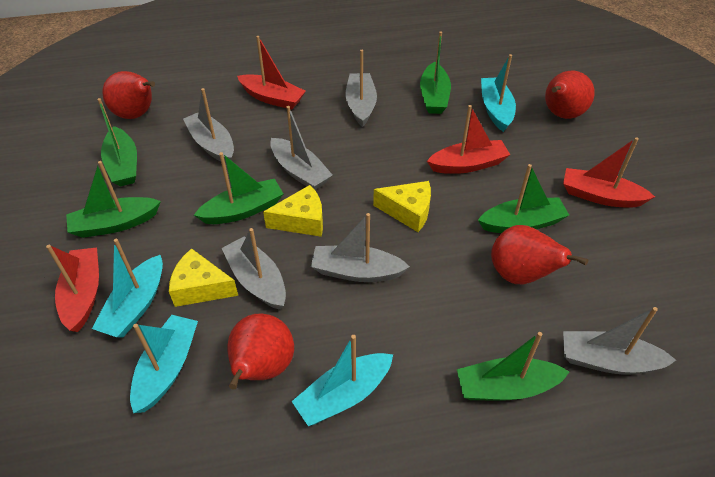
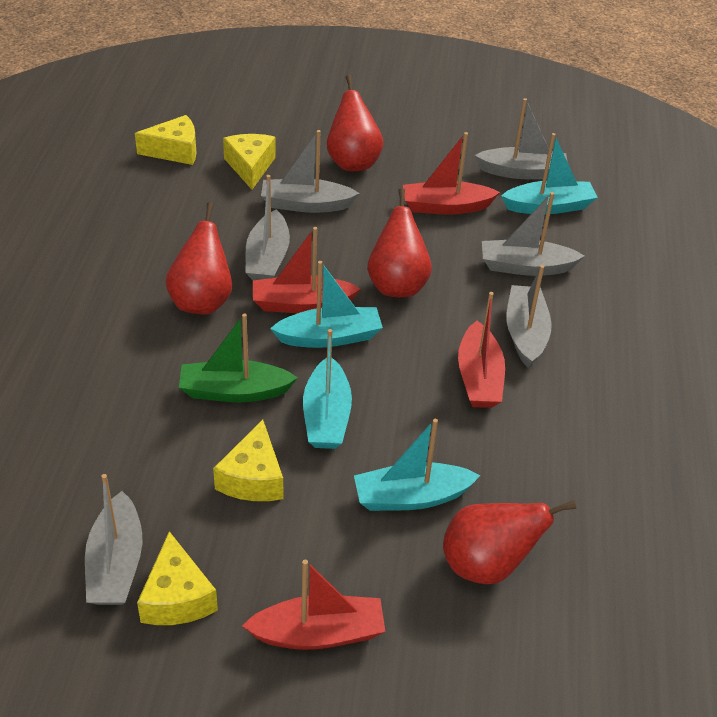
green boat: 6 -> 1
yellow cheese: 3 -> 4

